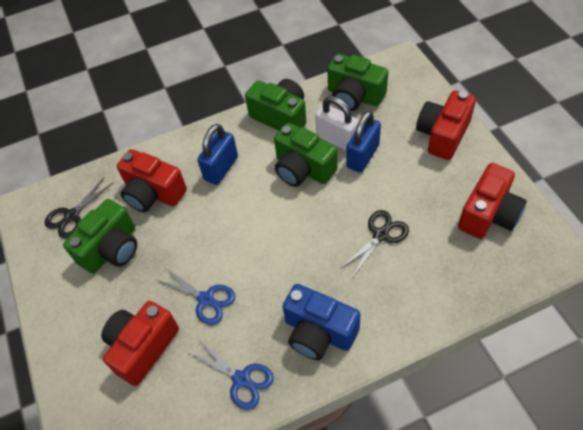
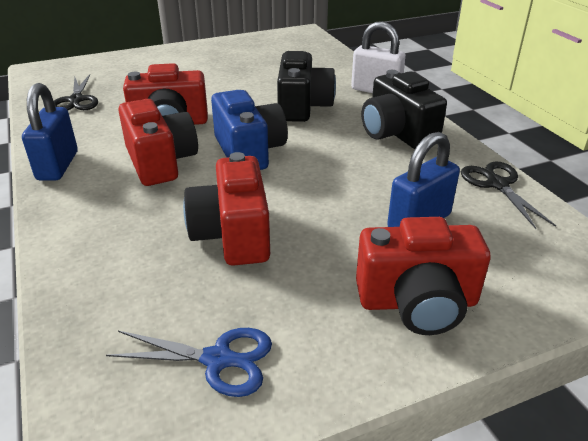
black camera: 0 -> 2
blue scissors: 2 -> 1
green camera: 4 -> 0

